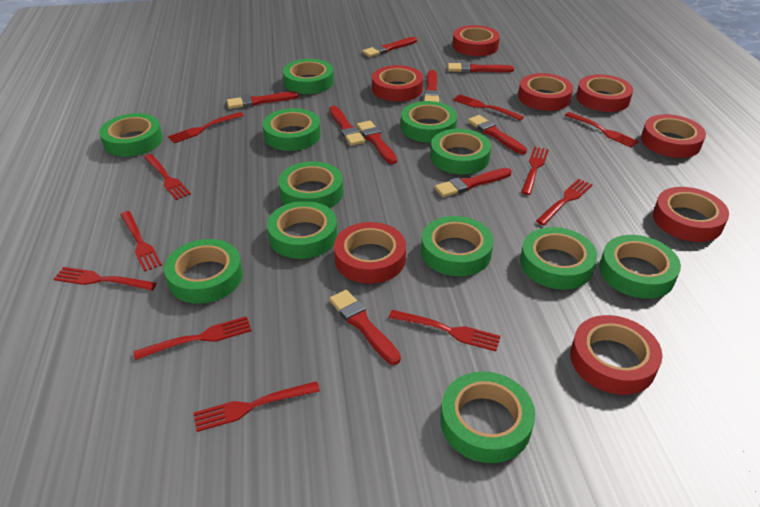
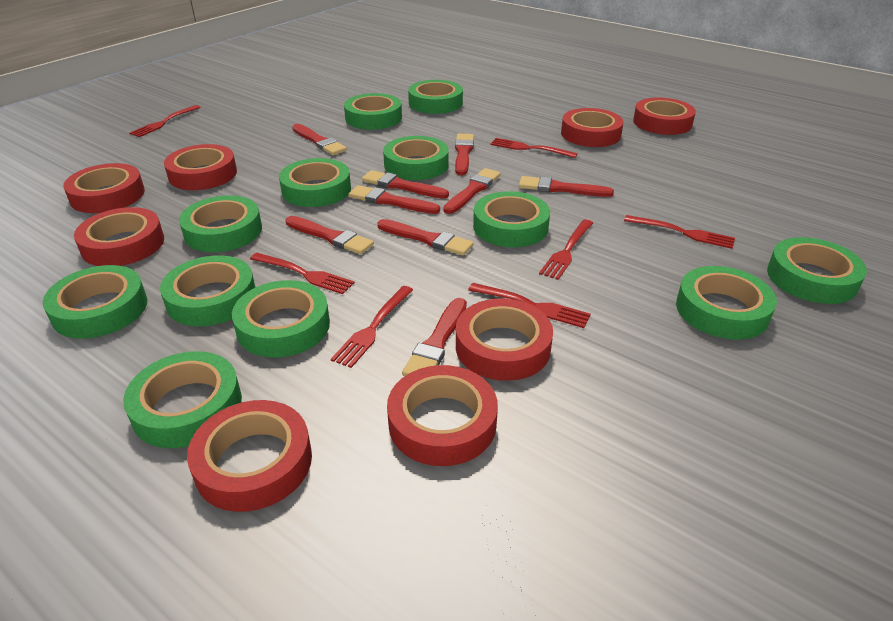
red fork: 11 -> 7

